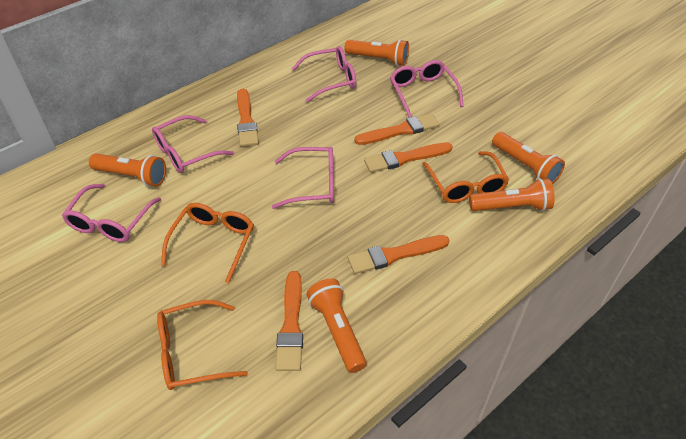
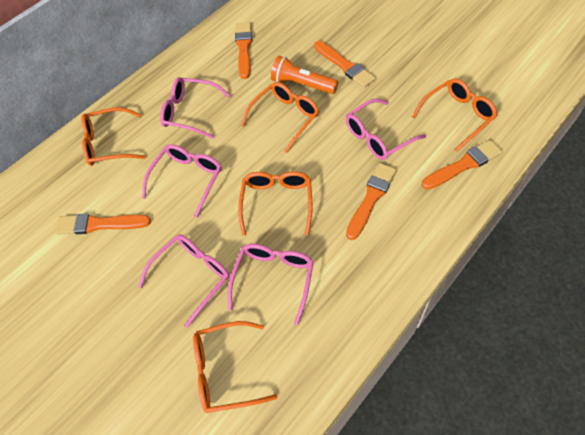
orange flashlight: 5 -> 1
orange glasses: 3 -> 5

